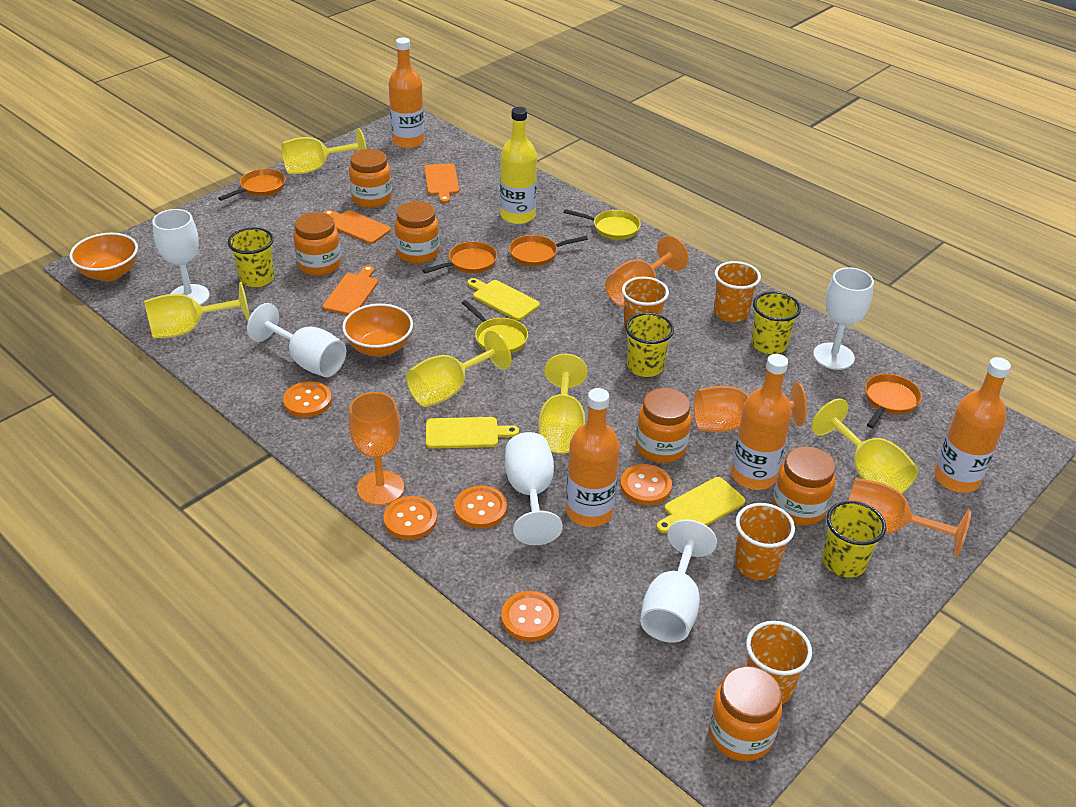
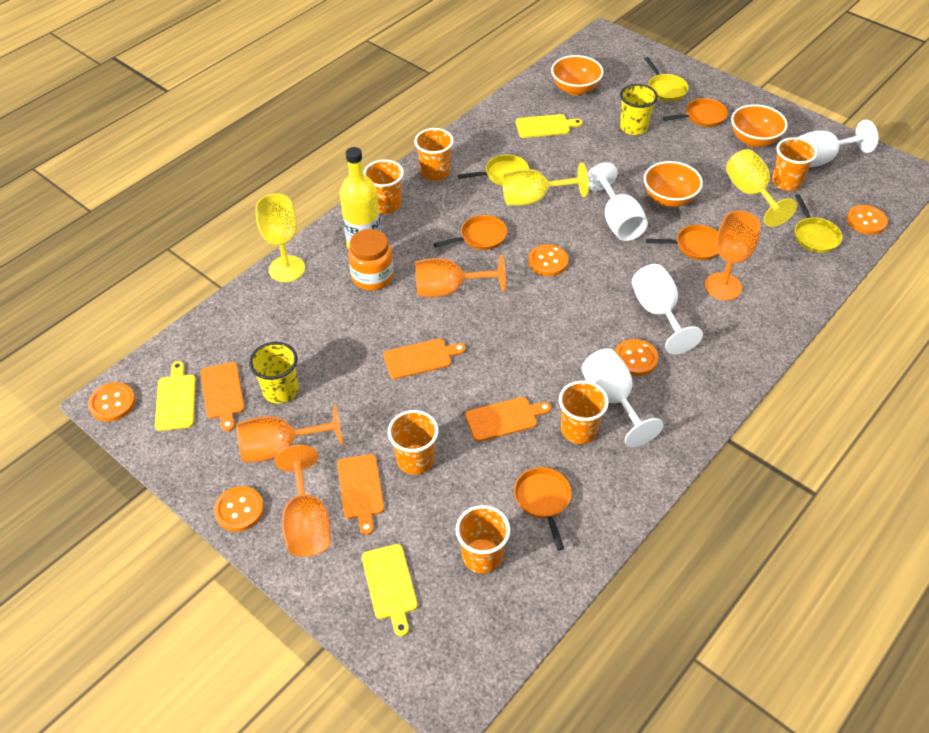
orange bottle: 4 -> 0
orange bowl: 2 -> 3
orange cup: 4 -> 6
orange cutting board: 3 -> 4
orange jar: 6 -> 1
white goblet: 5 -> 4
yellow cup: 4 -> 2
yellow goblet: 5 -> 3
yellow pan: 2 -> 3

